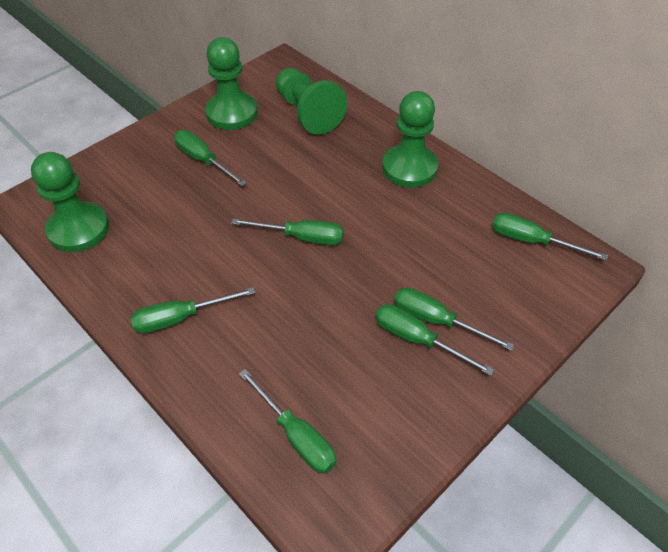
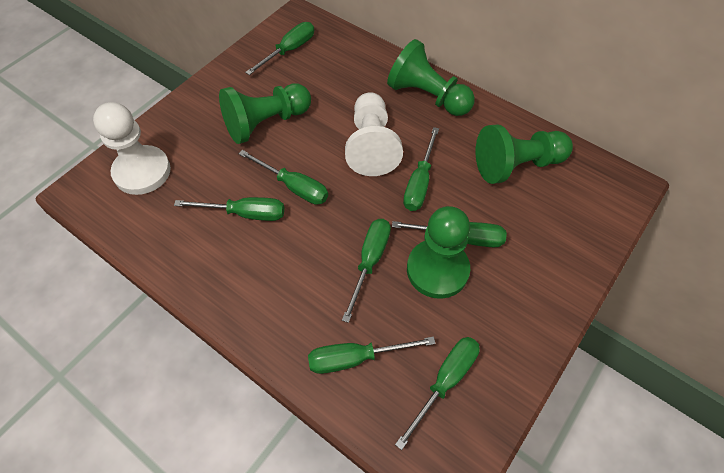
green screwdriver: 7 -> 8
white pawn: 0 -> 2

